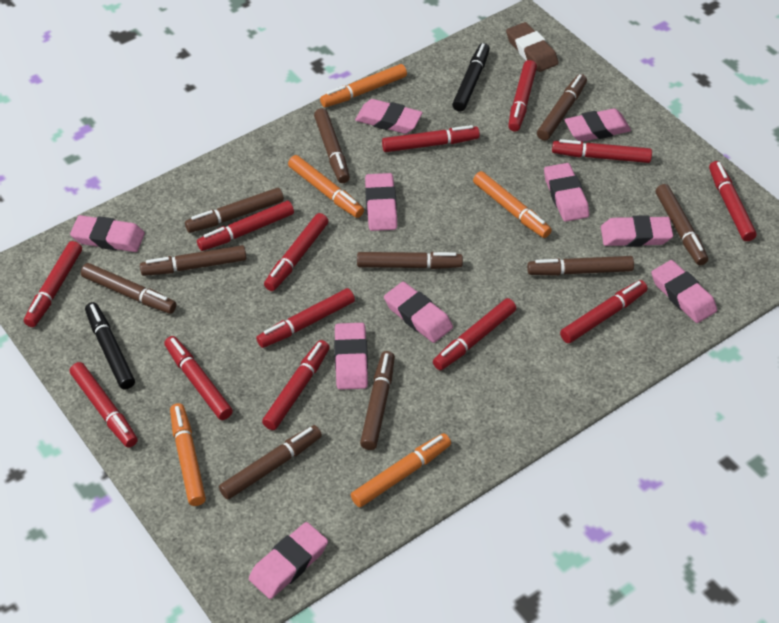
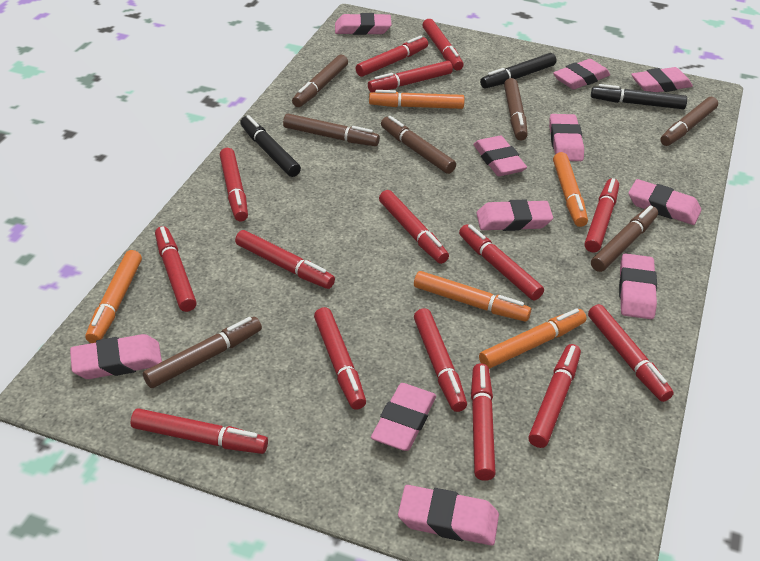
black marker: 2 -> 3
brown eraser: 1 -> 0
brown marker: 10 -> 7
pink eraser: 10 -> 11
red marker: 13 -> 15

